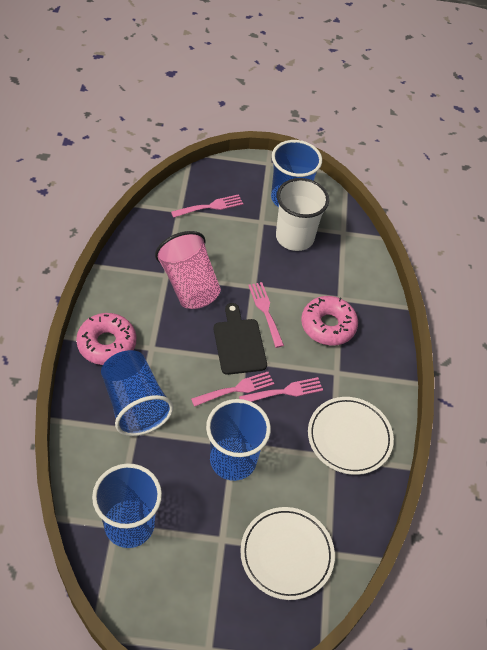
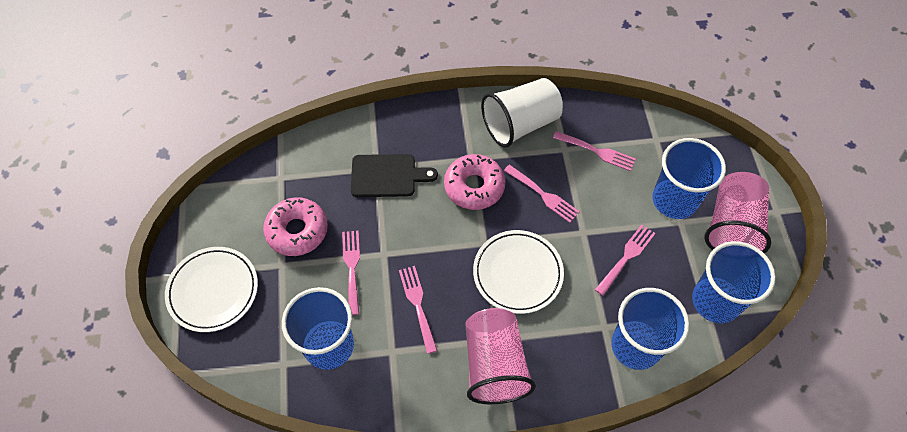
pink cup: 1 -> 2
pink fork: 4 -> 5

